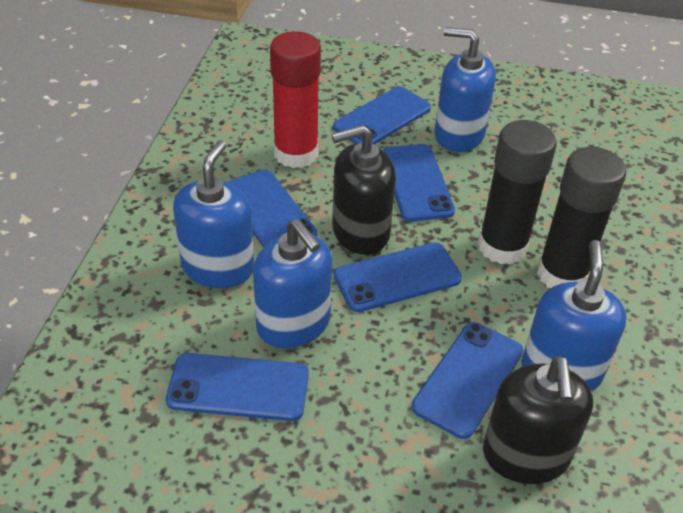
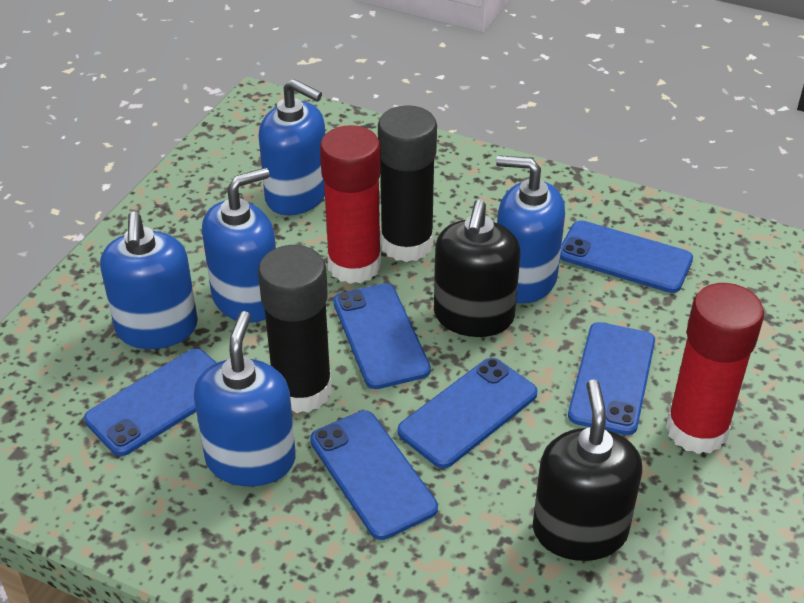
blue soap dispenser: 4 -> 5
red glue stick: 1 -> 2

